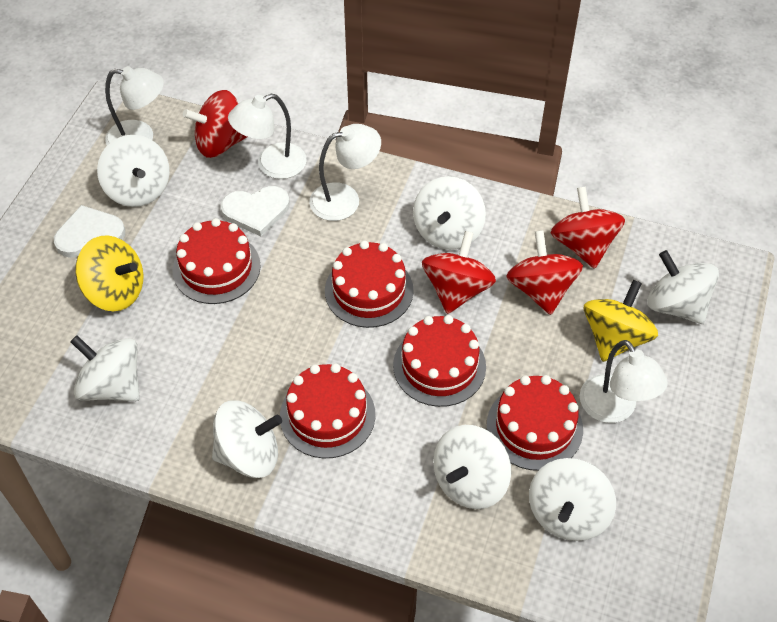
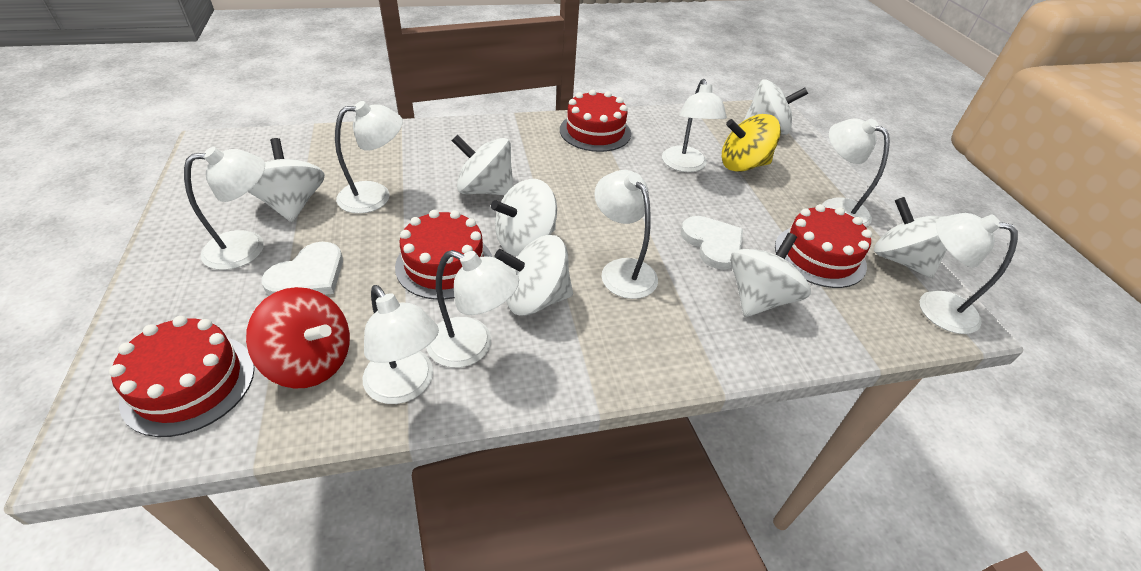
red cake: 5 -> 4
red spinning top: 4 -> 1
white lamp: 4 -> 8
yellow spinning top: 2 -> 1

